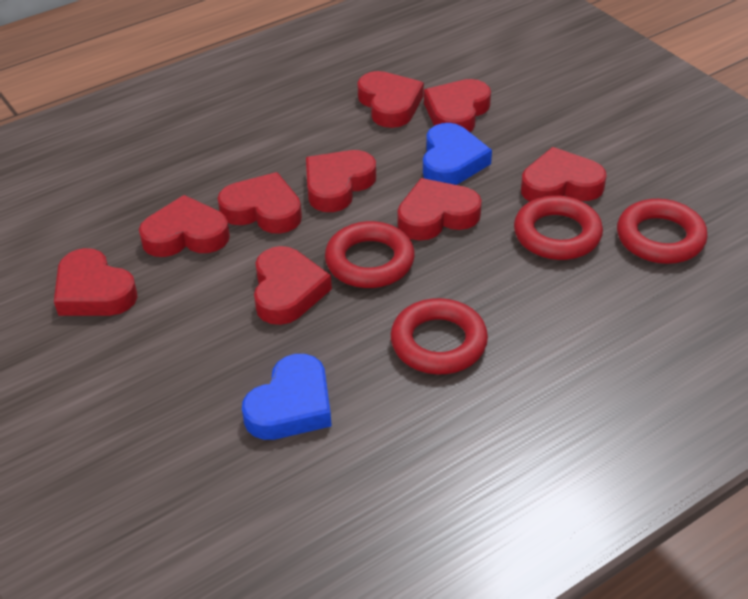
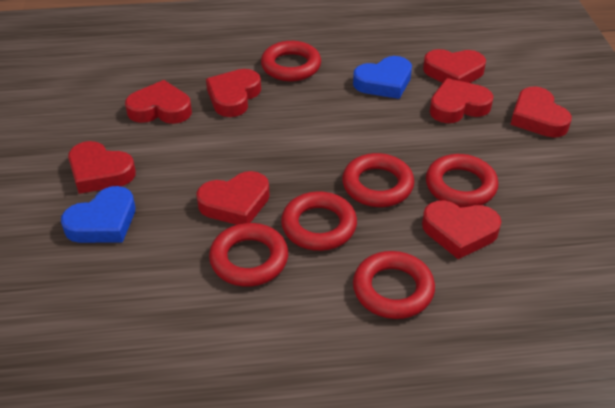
red heart: 9 -> 8
red ring: 4 -> 6

